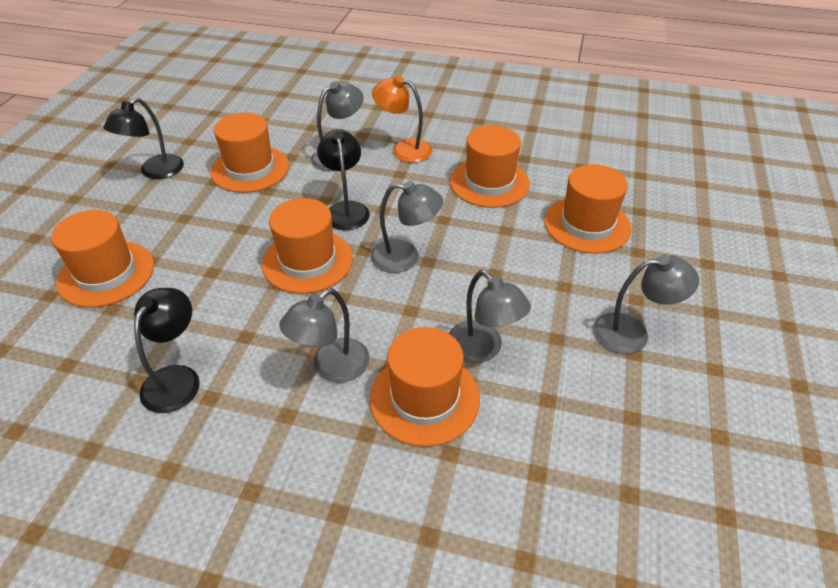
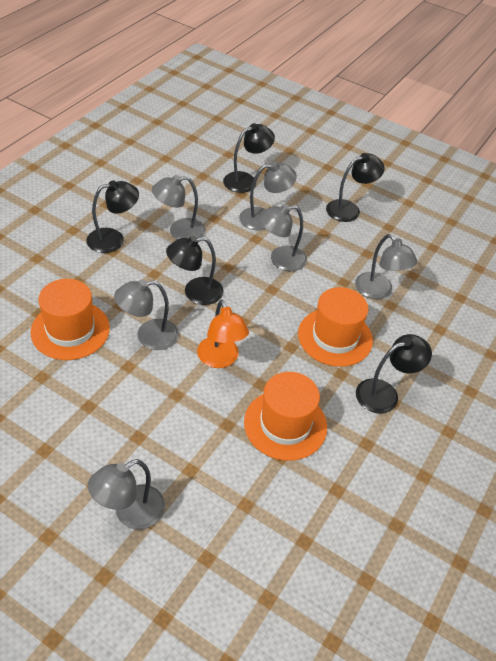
black lamp: 3 -> 5
grey lamp: 5 -> 6
orange hat: 6 -> 3

